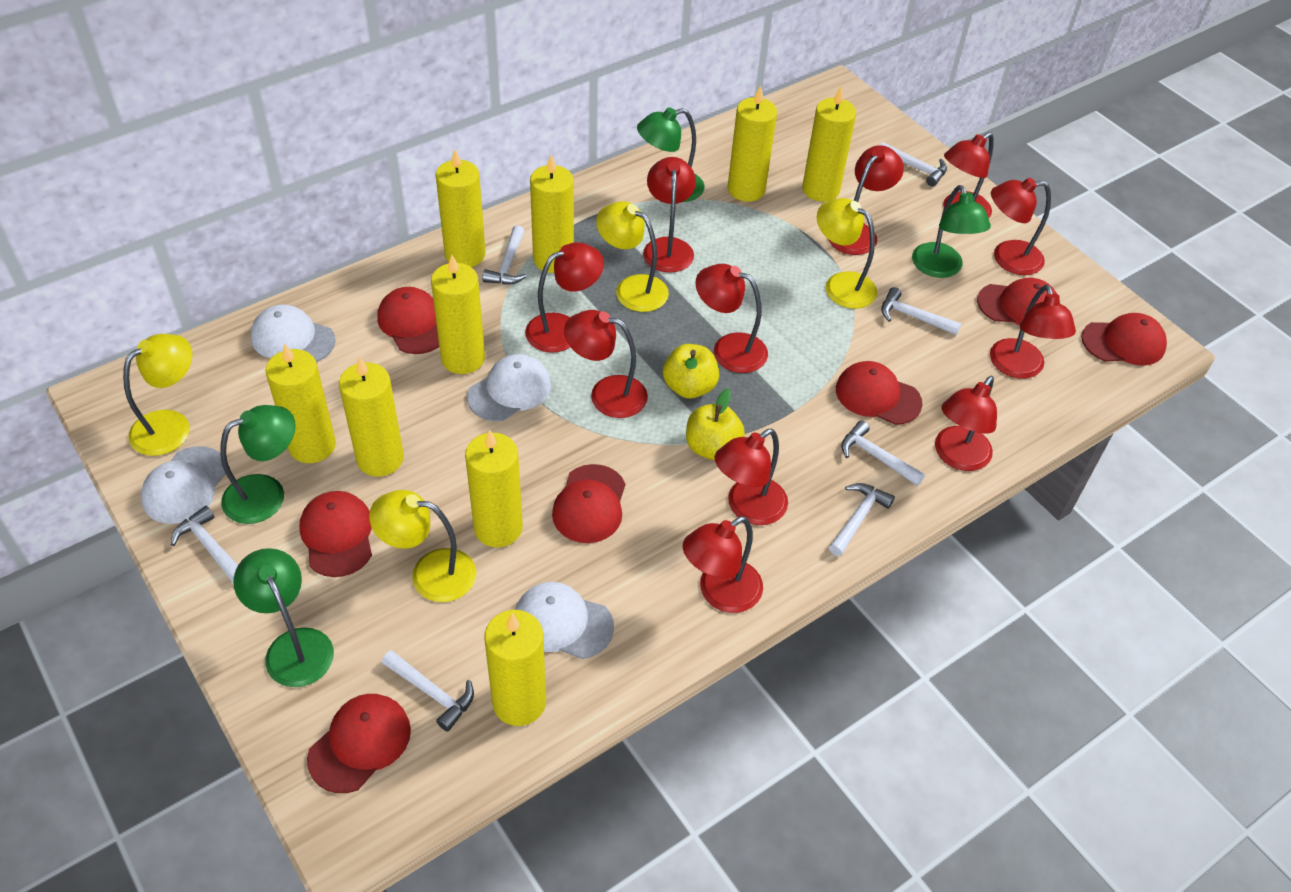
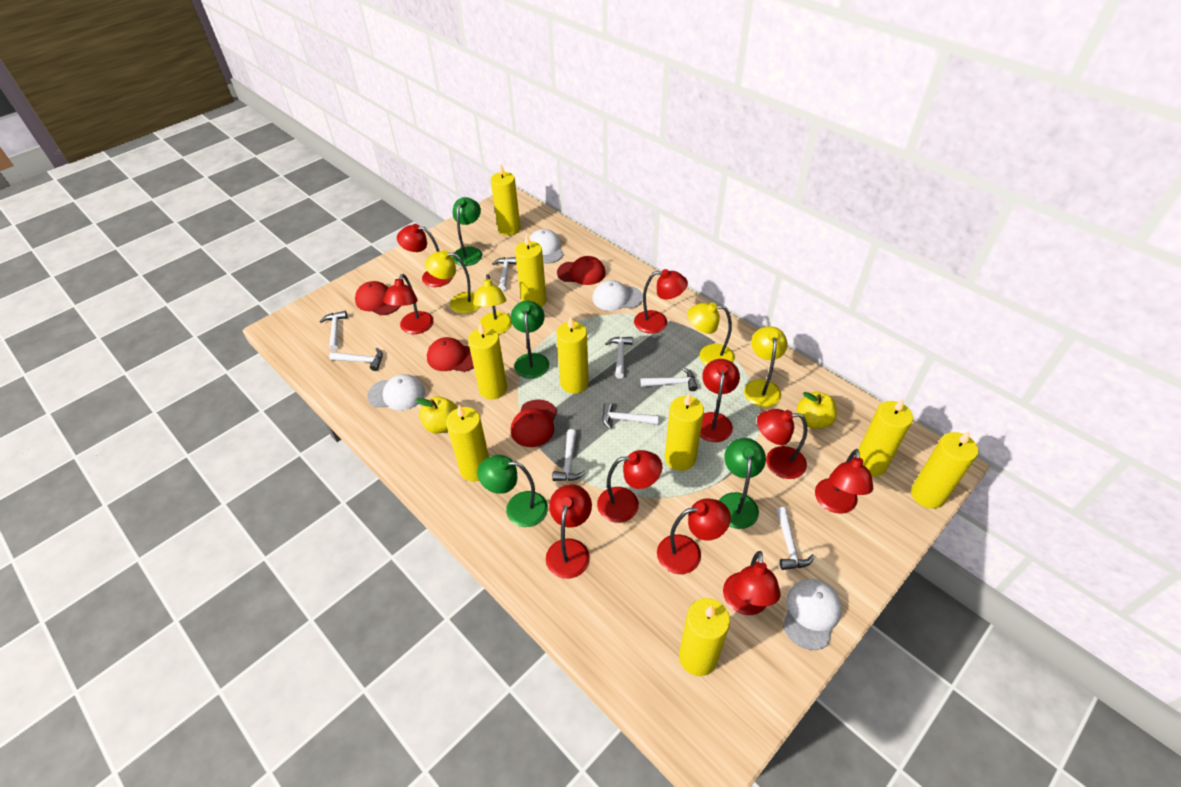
red cap: 7 -> 4
red lamp: 11 -> 10
white hammer: 7 -> 8

